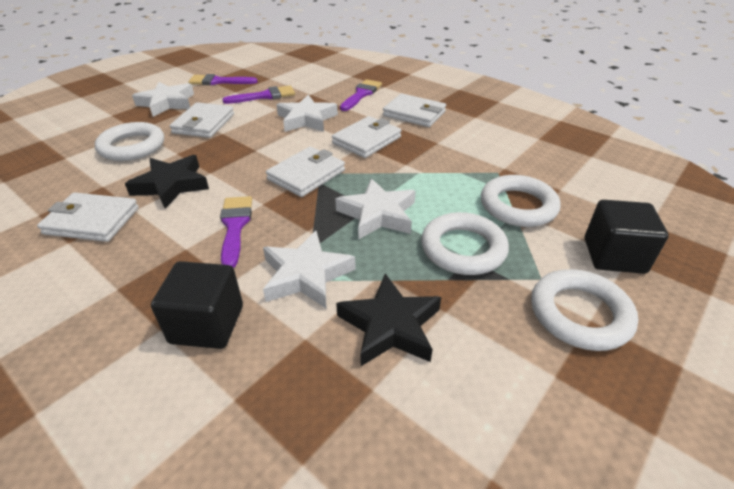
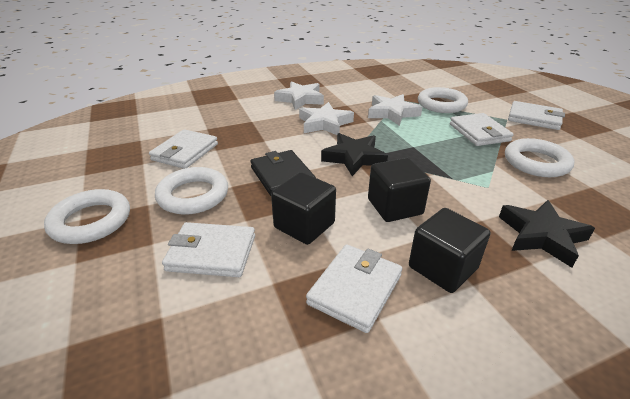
black cube: 2 -> 3
black wallet: 0 -> 1
purple brush: 4 -> 0
white star: 4 -> 3

